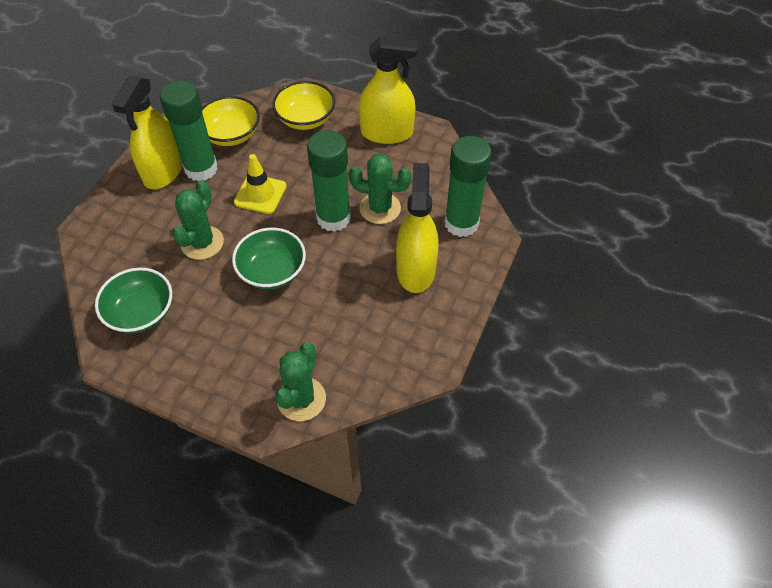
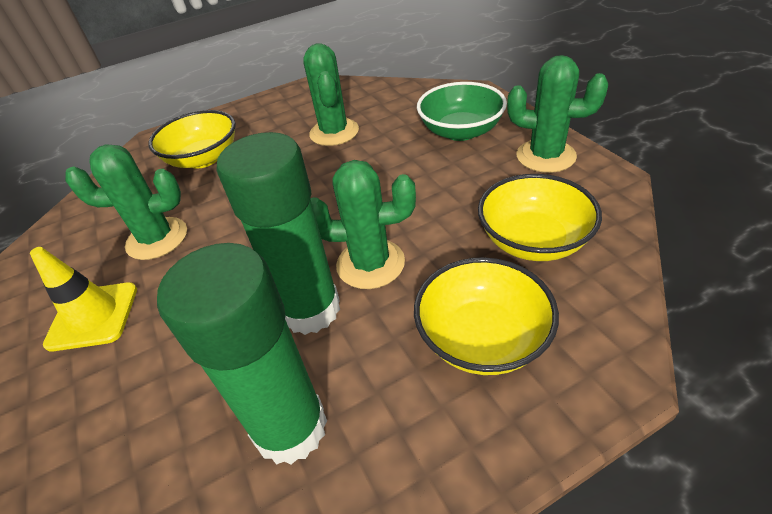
green bowl: 2 -> 1
green cactus: 3 -> 4
green glue stick: 3 -> 2
yellow bowl: 2 -> 3
yellow spray bottle: 3 -> 0

